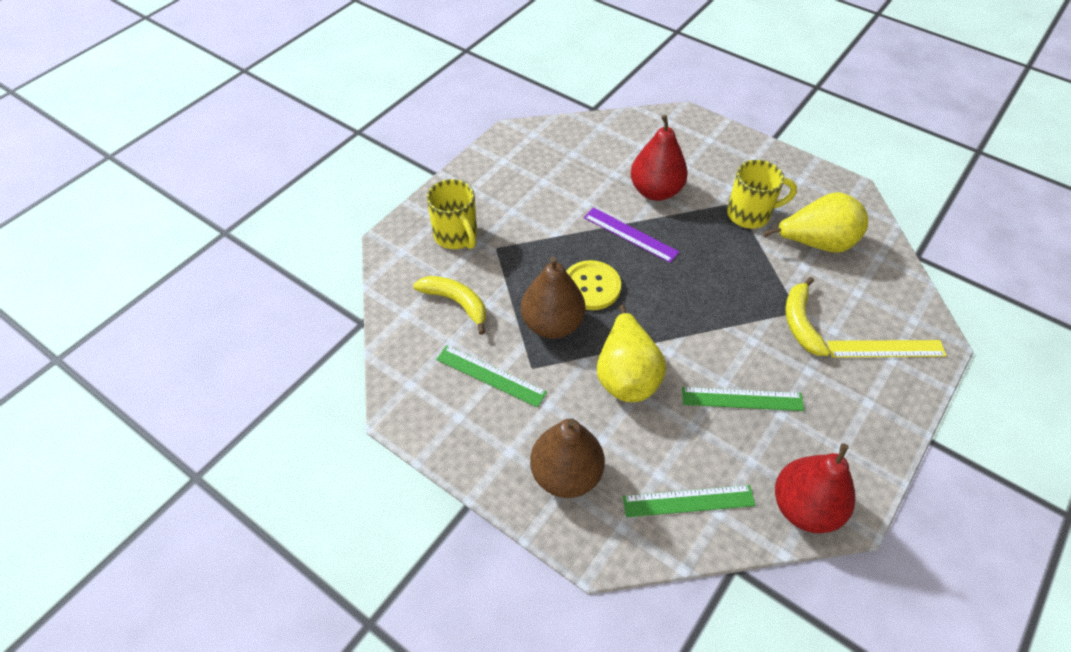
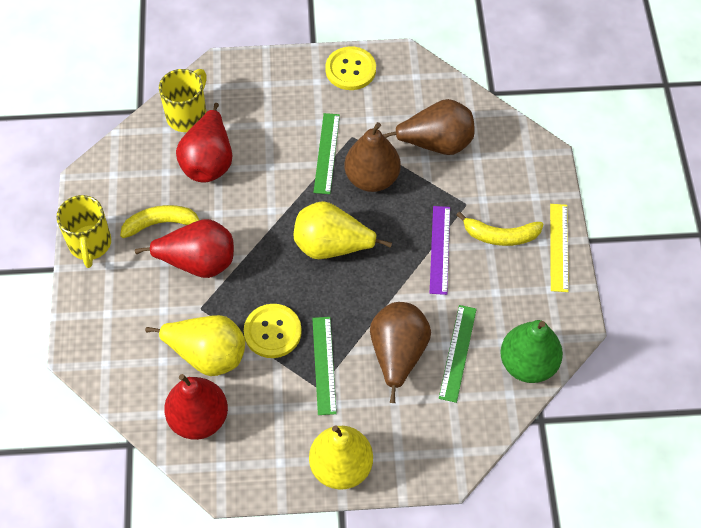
brown pear: 2 -> 3
green pear: 0 -> 1
red pear: 2 -> 3
yellow button: 1 -> 2
yellow pear: 2 -> 3

